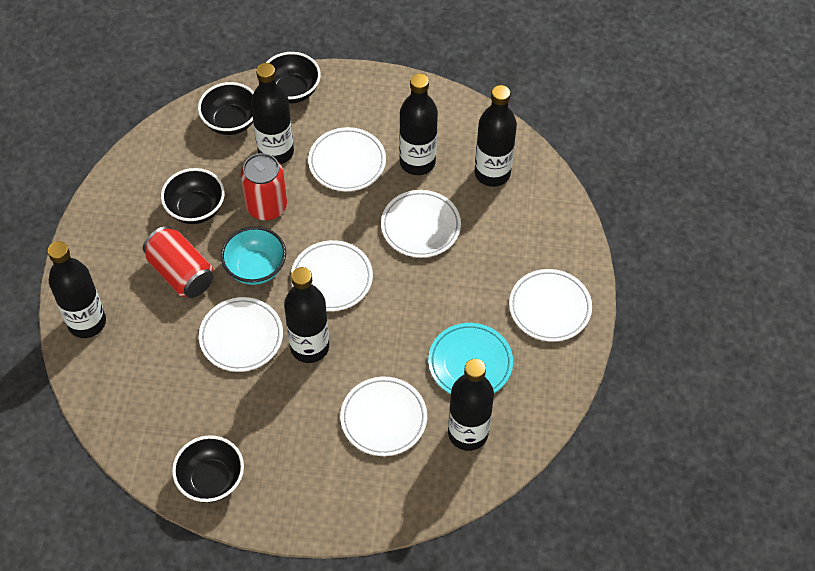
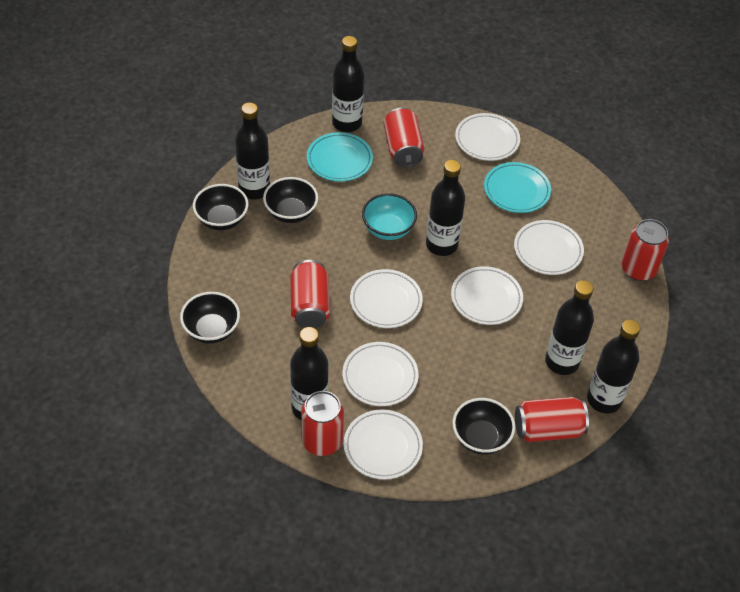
red can: 2 -> 5
turquoise plate: 1 -> 2

